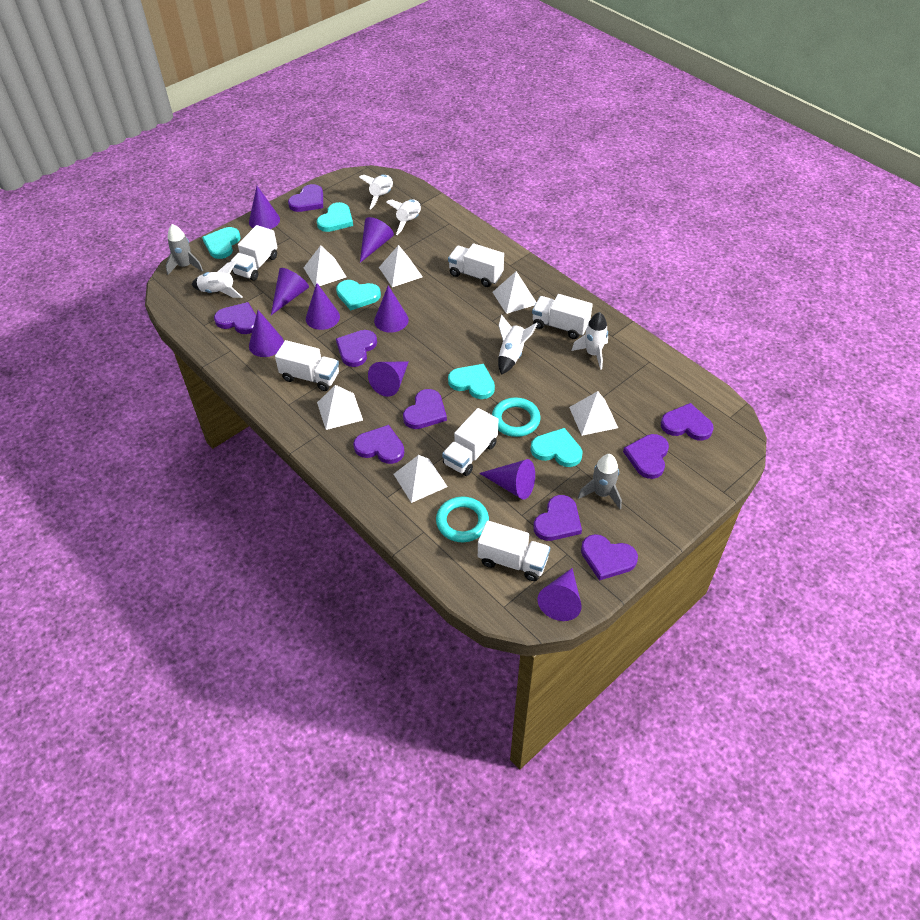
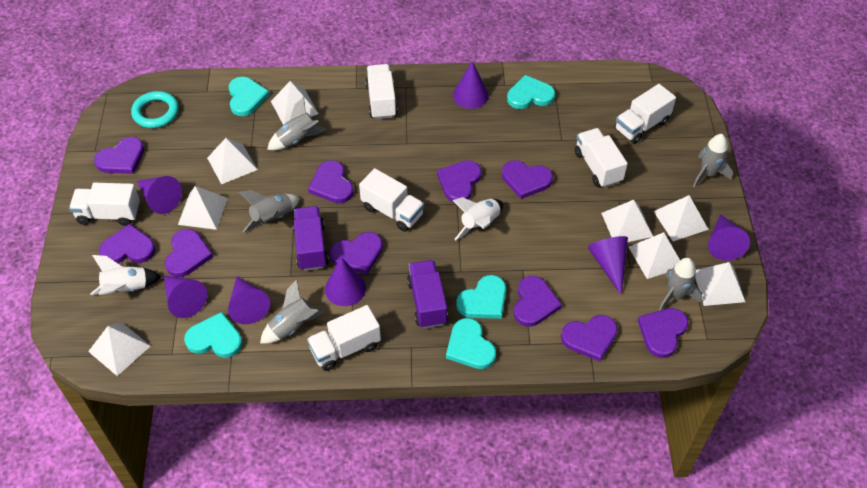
grey rocket: 2 -> 5
purple cone: 9 -> 7
purple heart: 9 -> 10
purple truck: 0 -> 2
turquoise ring: 2 -> 1
white pyramid: 6 -> 8
white rocket: 5 -> 2

